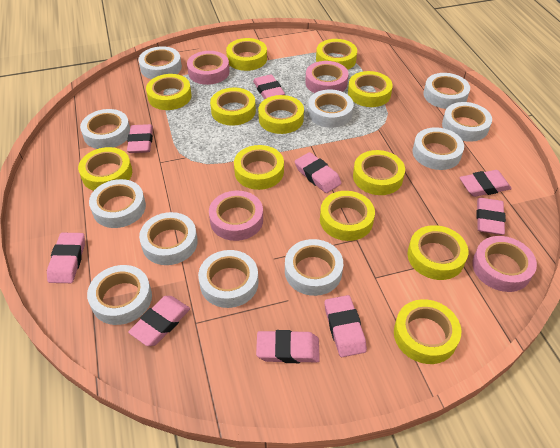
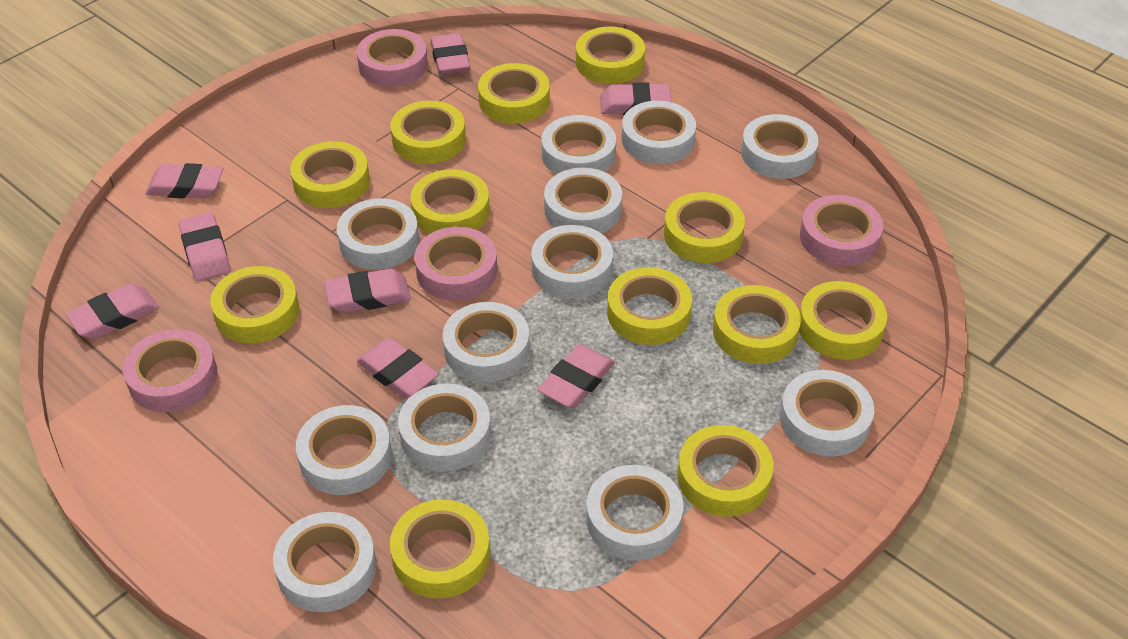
pink eraser: 9 -> 8
white tape: 11 -> 12

